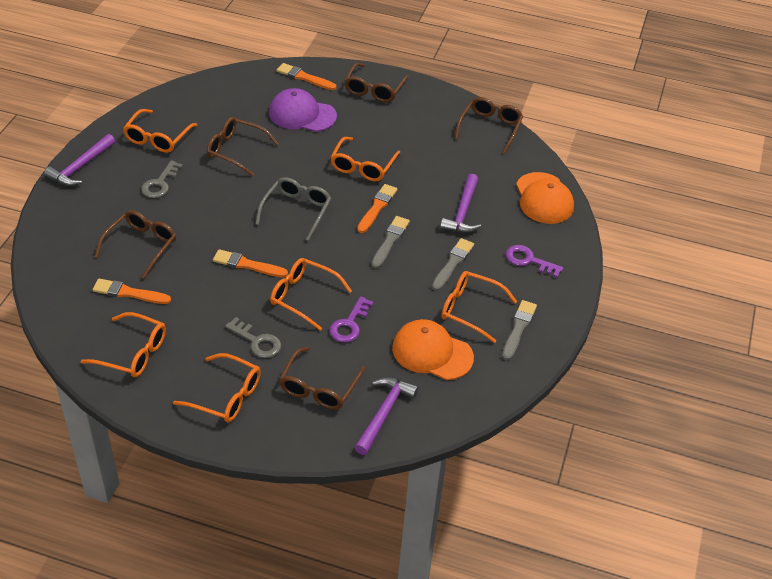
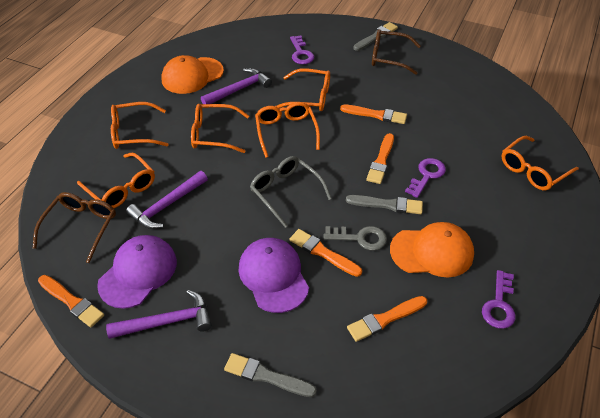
brown glasses: 5 -> 2
grey key: 2 -> 1
orange brush: 4 -> 5
purple cap: 1 -> 2
purple key: 2 -> 3

